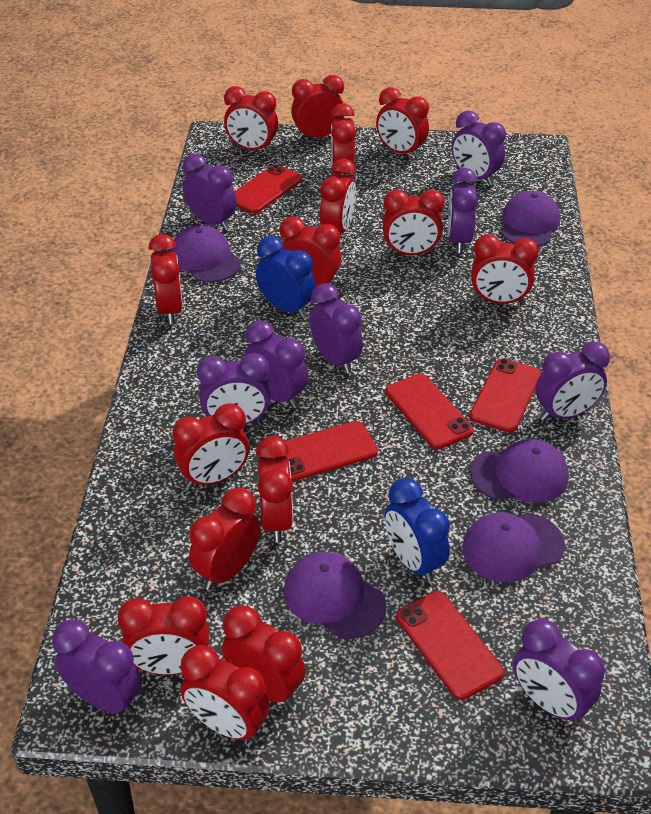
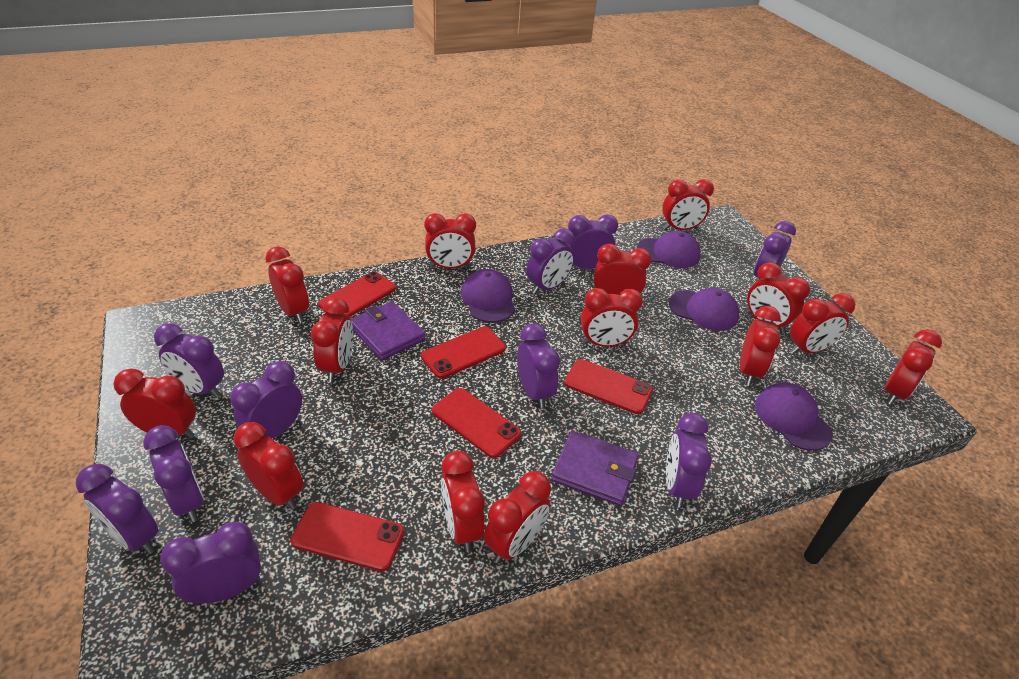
blue clock: 2 -> 0
purple cap: 5 -> 4
purple clock: 9 -> 10
purple wallet: 0 -> 2
red clock: 15 -> 14

